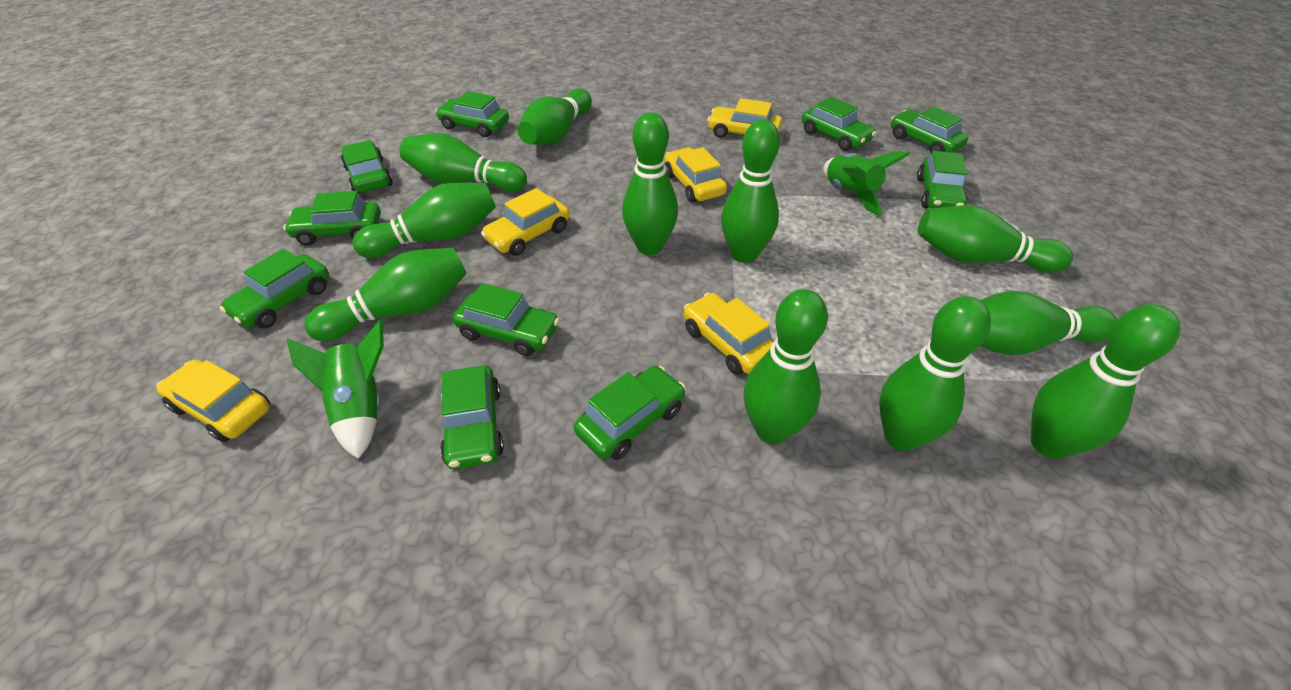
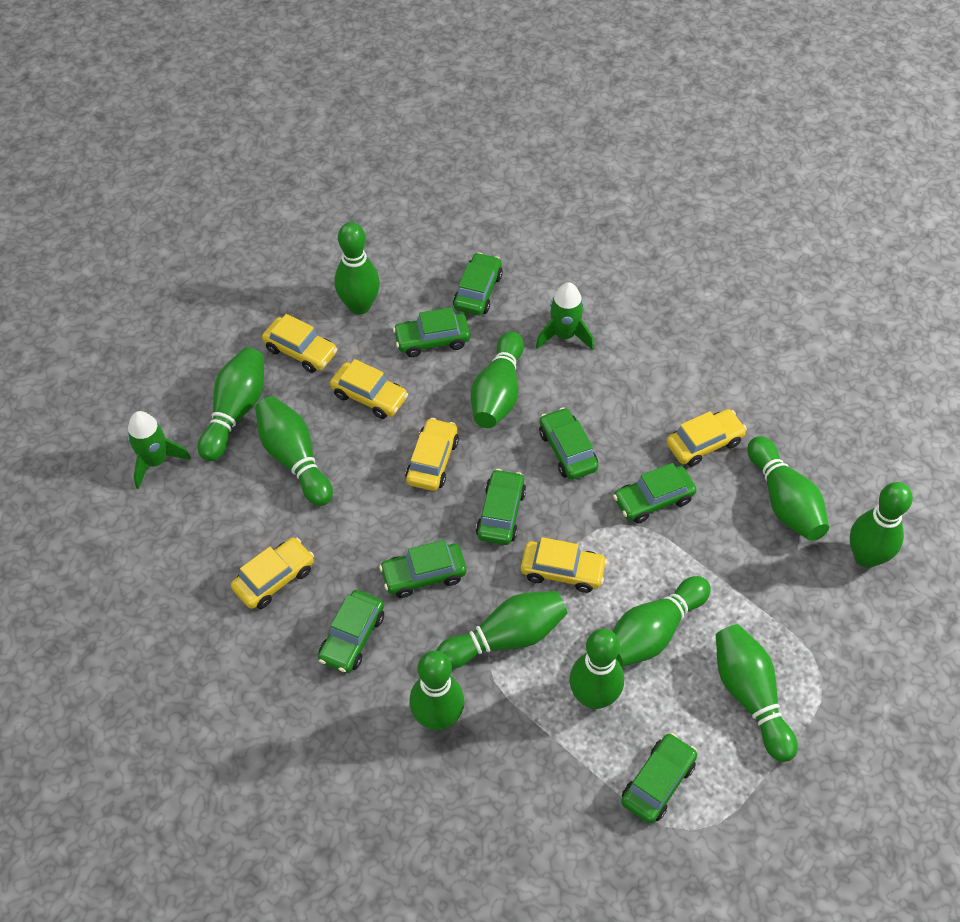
green car: 10 -> 8
yellow car: 5 -> 6

